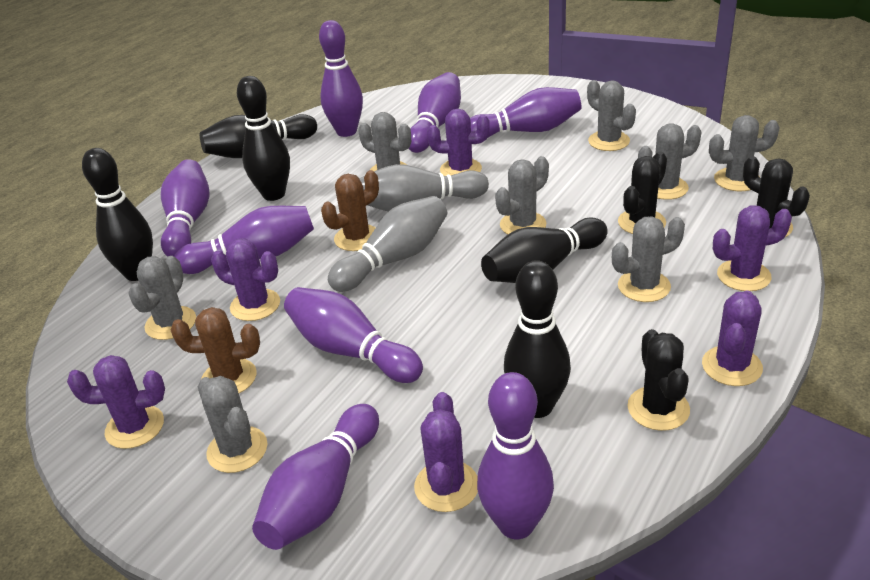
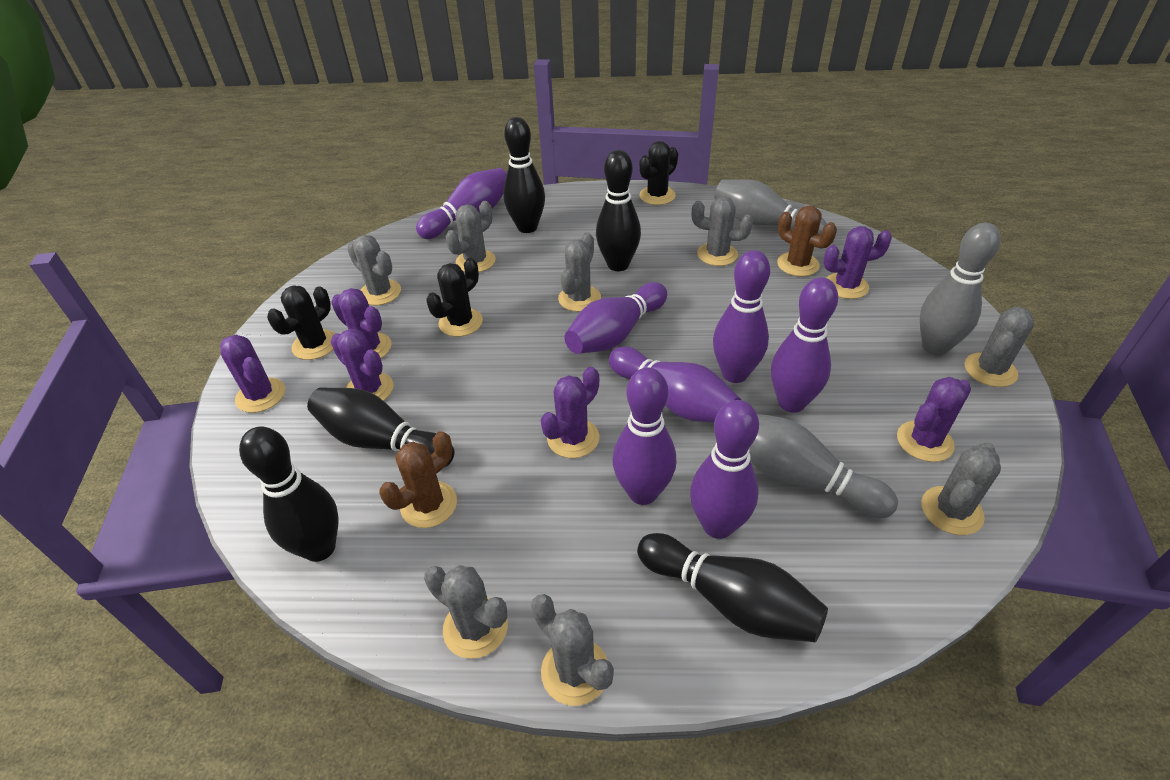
grey bowling pin: 2 -> 3
purple bowling pin: 8 -> 7

